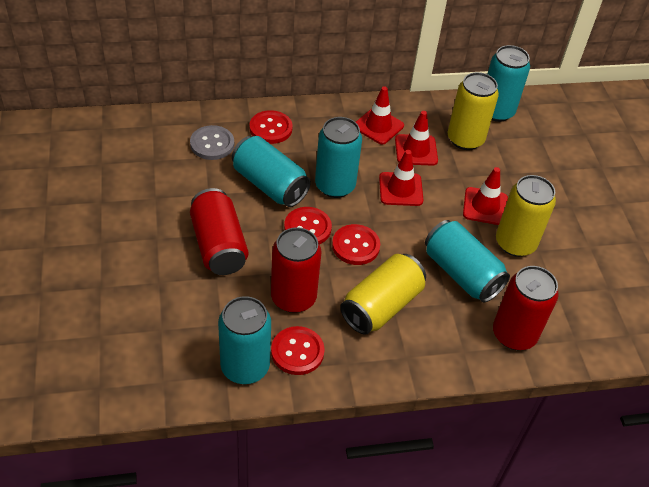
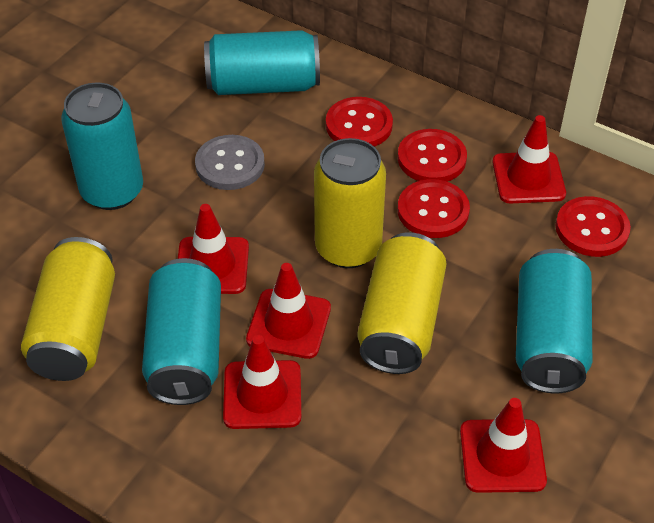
red can: 3 -> 0
red traffic cone: 4 -> 5
turquoise can: 5 -> 4

